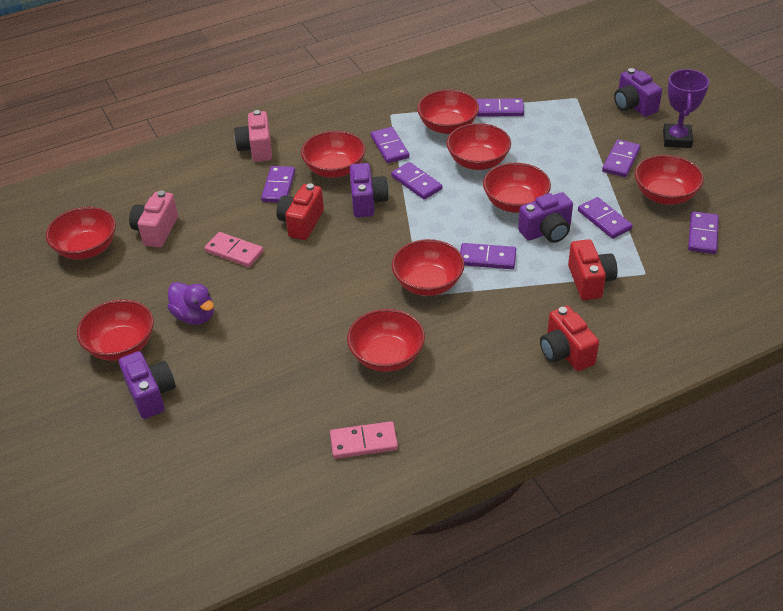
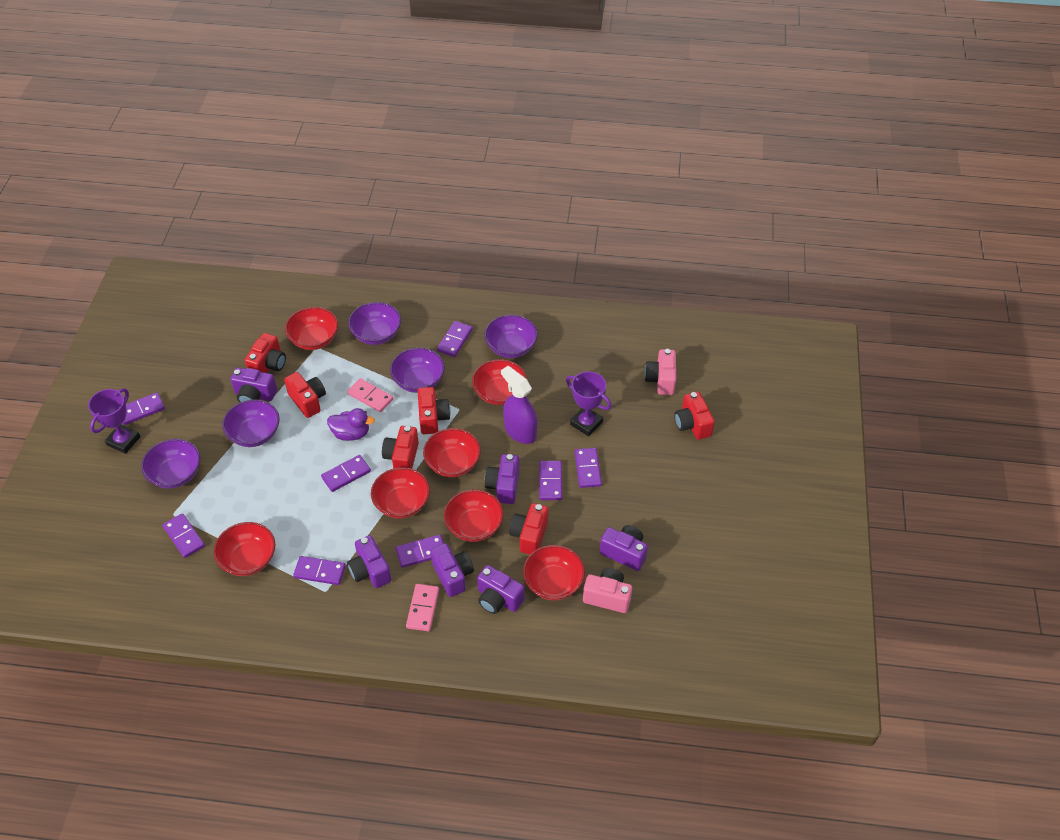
purple bowl: 0 -> 5
purple camera: 4 -> 6
purple spray bottle: 0 -> 1
purple trophy: 1 -> 2
red bowl: 9 -> 7
red camera: 3 -> 6

